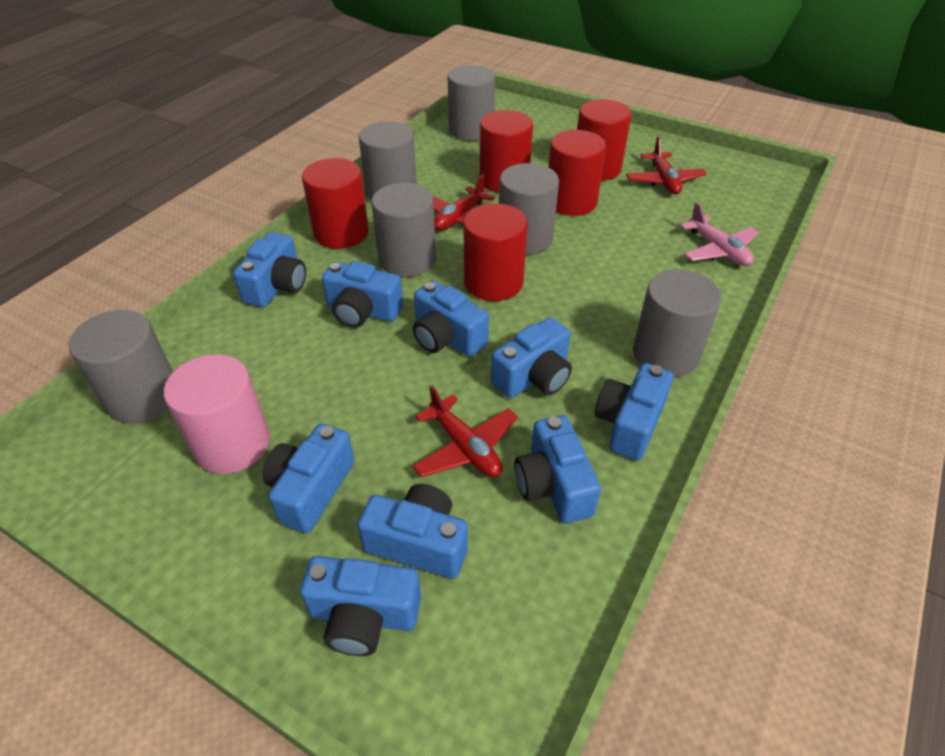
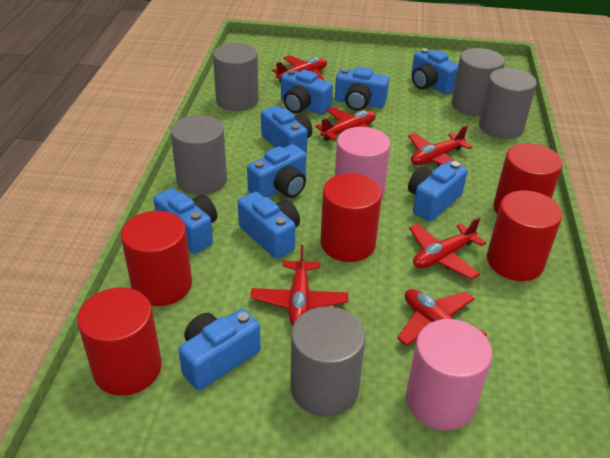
grey cylinder: 6 -> 5
pink cylinder: 1 -> 2
pink plane: 1 -> 0
red plane: 3 -> 6

